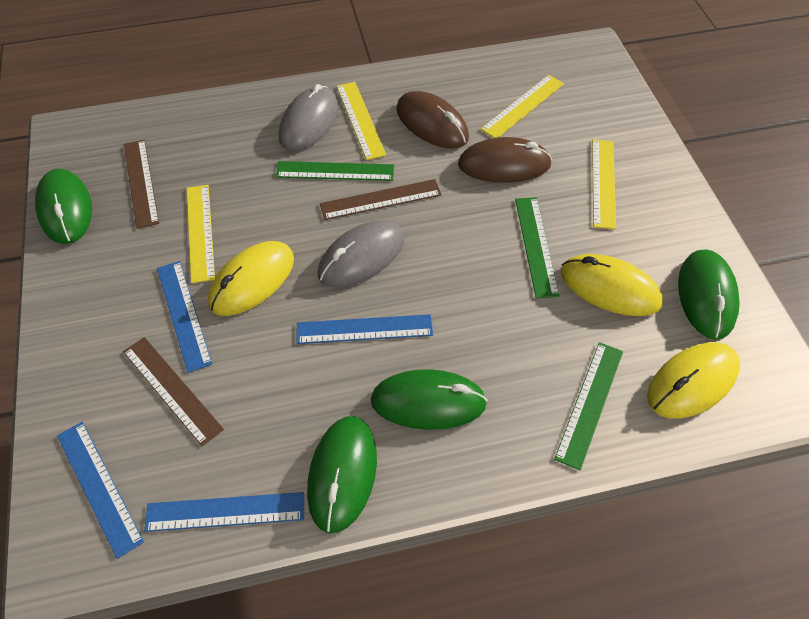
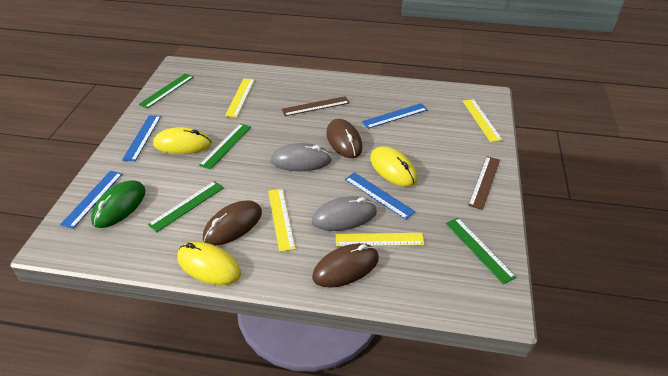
brown mouse: 2 -> 3
brown ruler: 3 -> 2
green mouse: 4 -> 1
green ruler: 3 -> 4

